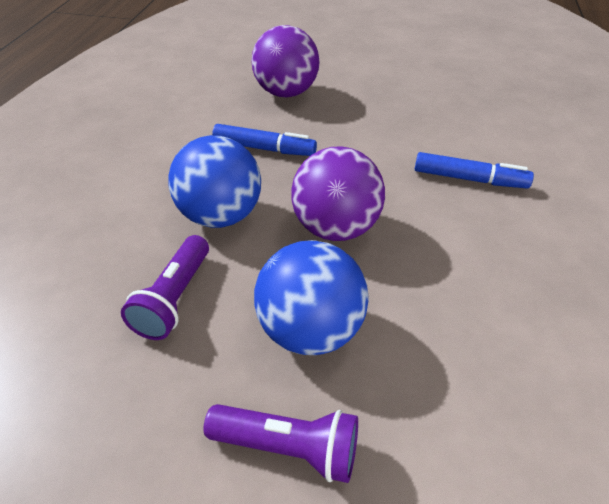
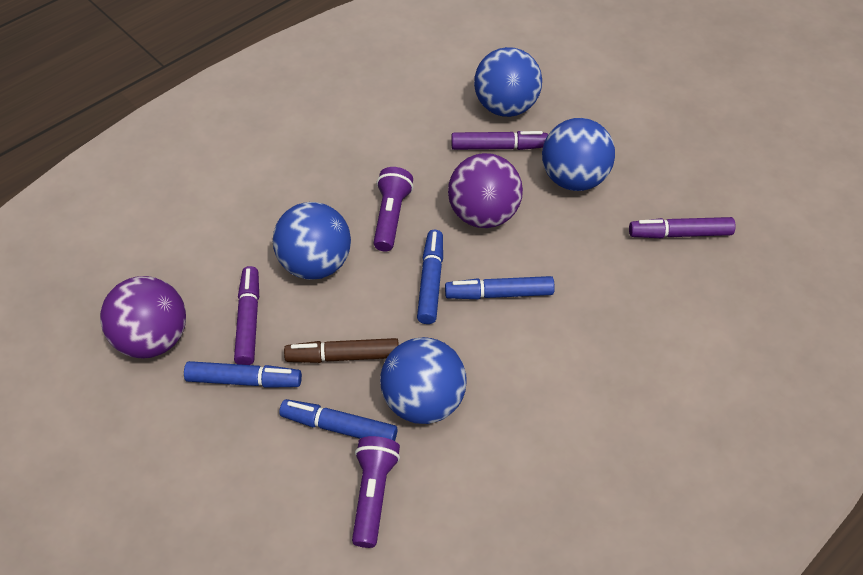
blue ball: 2 -> 4
blue marker: 2 -> 4
brown marker: 0 -> 1
purple marker: 0 -> 3

